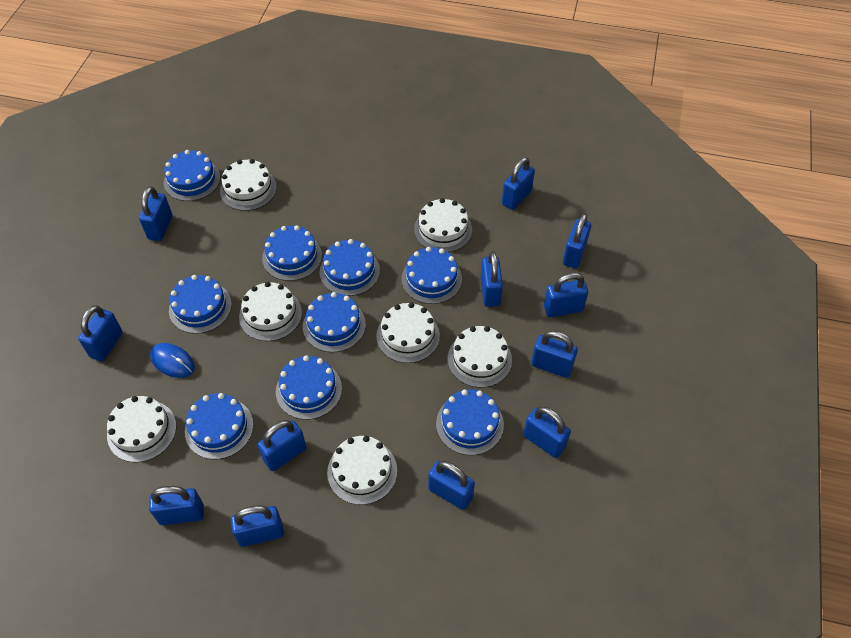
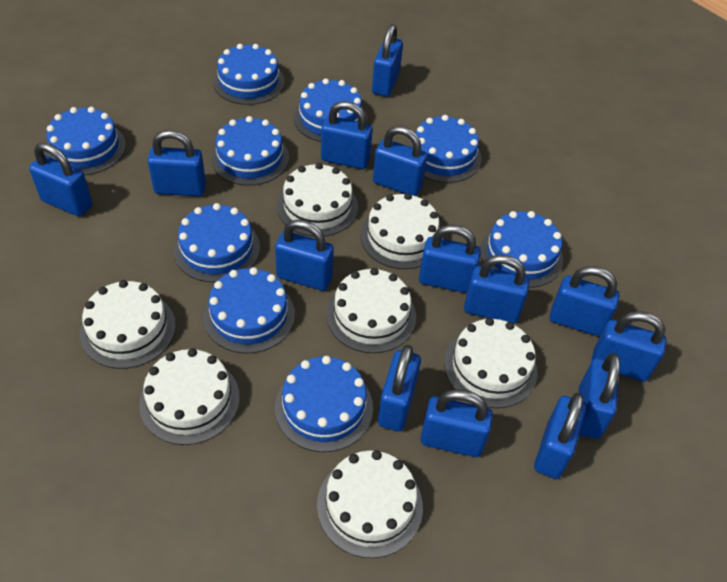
blue mouse: 1 -> 0
blue padlock: 12 -> 14

